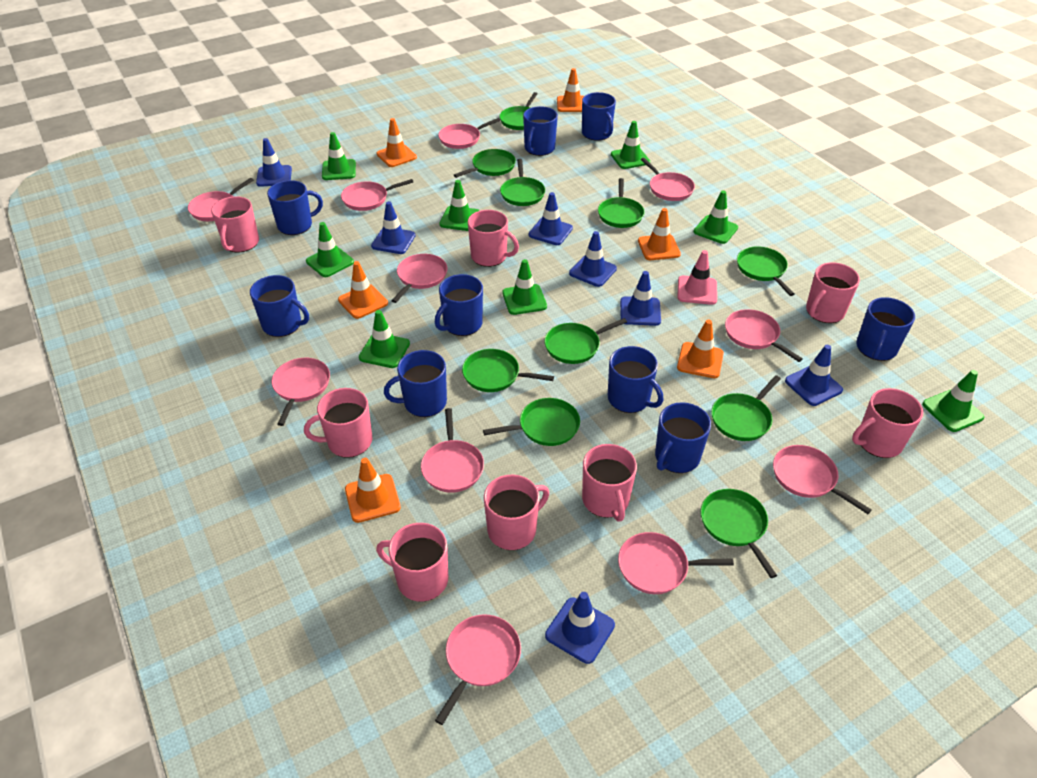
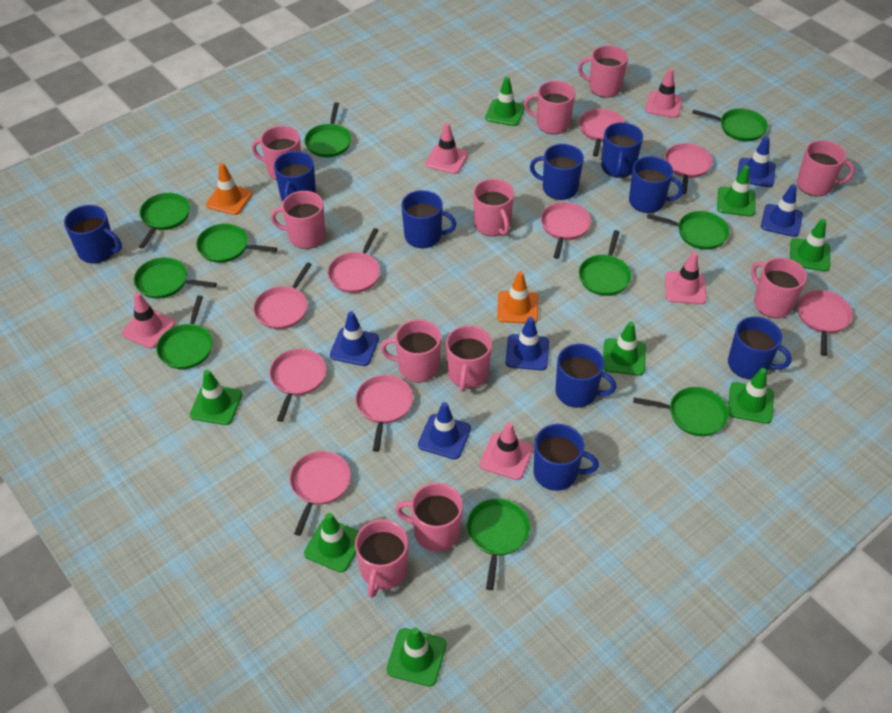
blue traffic cone: 7 -> 5
orange traffic cone: 6 -> 2
pink mug: 8 -> 11
pink pan: 11 -> 9
pink traffic cone: 1 -> 5

